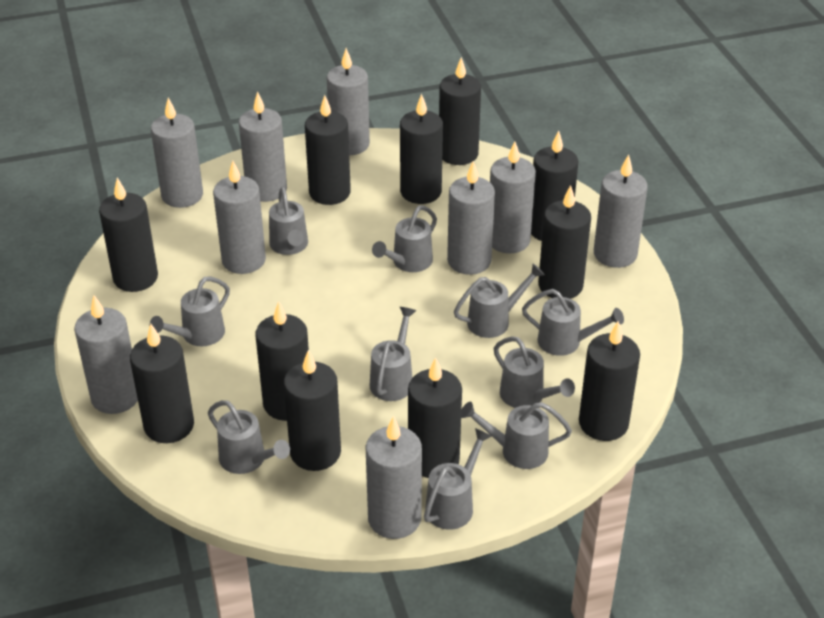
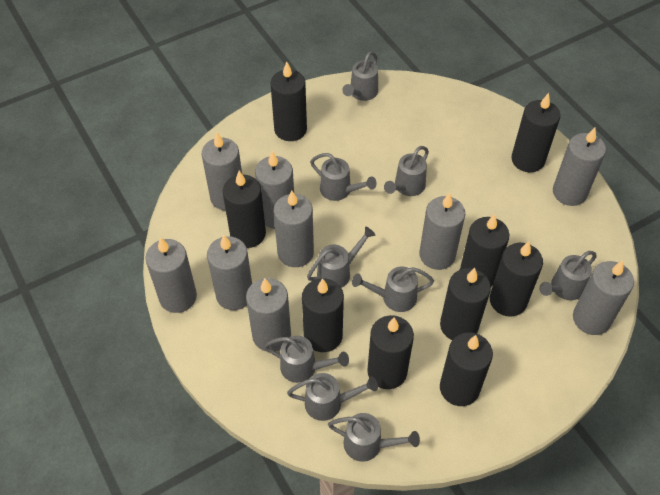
black candle: 11 -> 9
grey watering can: 10 -> 9

